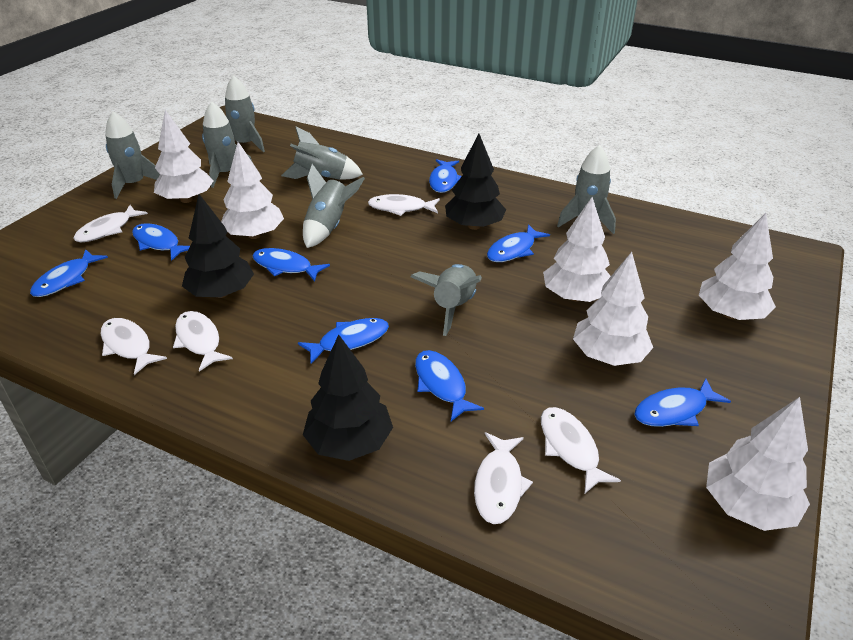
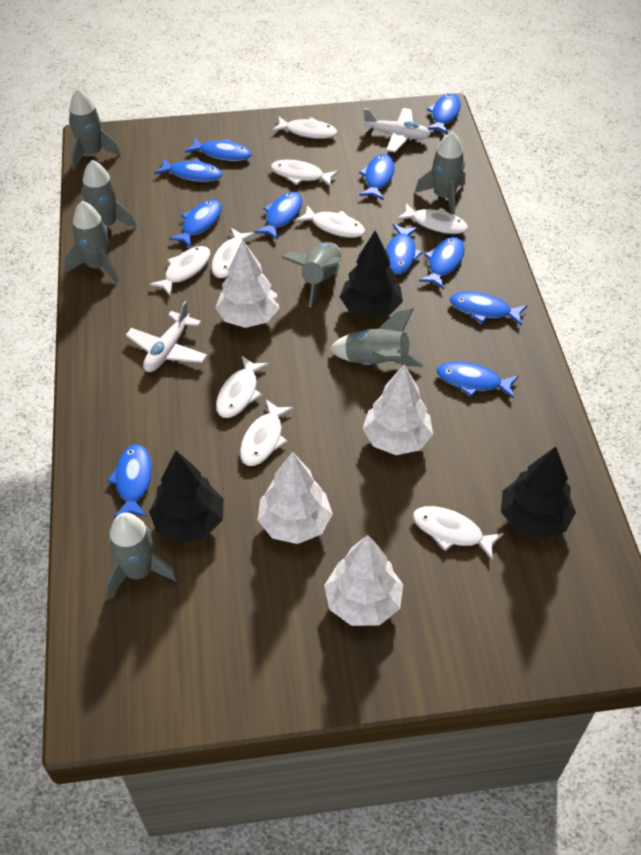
blue fish: 8 -> 11
white fish: 6 -> 9
white plane: 0 -> 2
white tree: 6 -> 4

